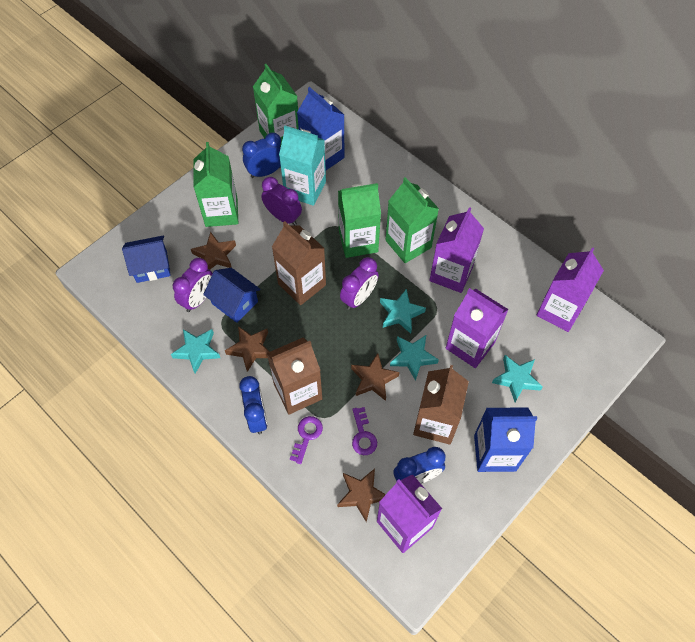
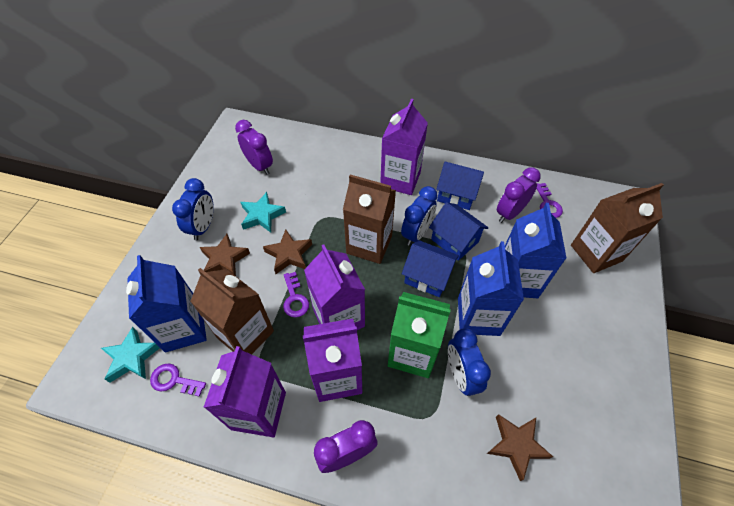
blue carton: 2 -> 3
blue house: 2 -> 3
brown star: 4 -> 3
green carton: 4 -> 1
purple key: 2 -> 3
turquoise carton: 1 -> 0
turquoise star: 4 -> 2

